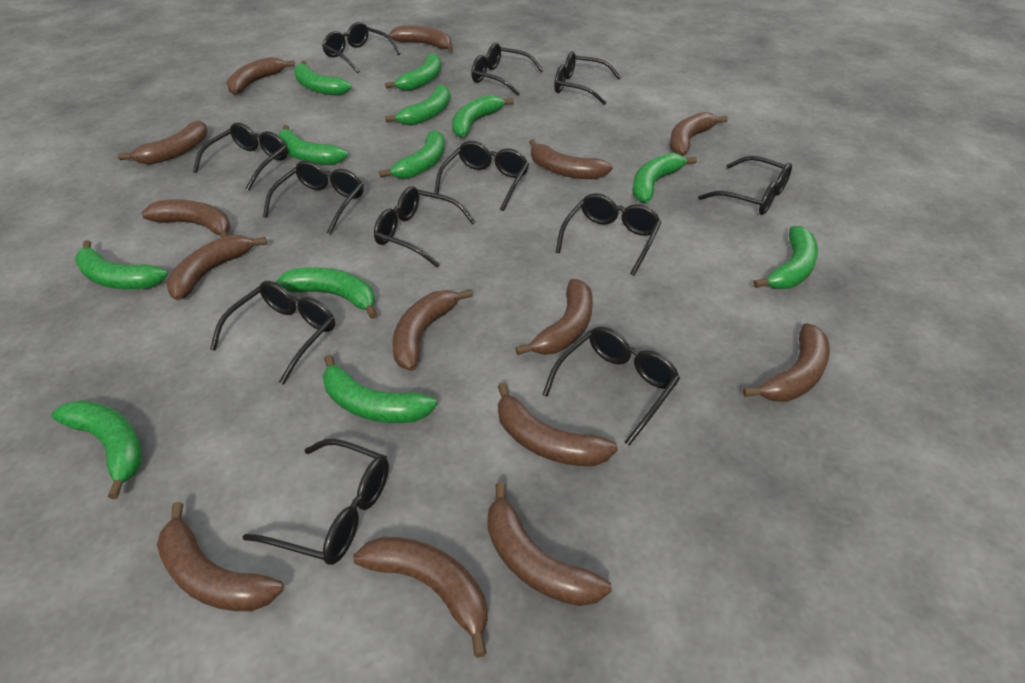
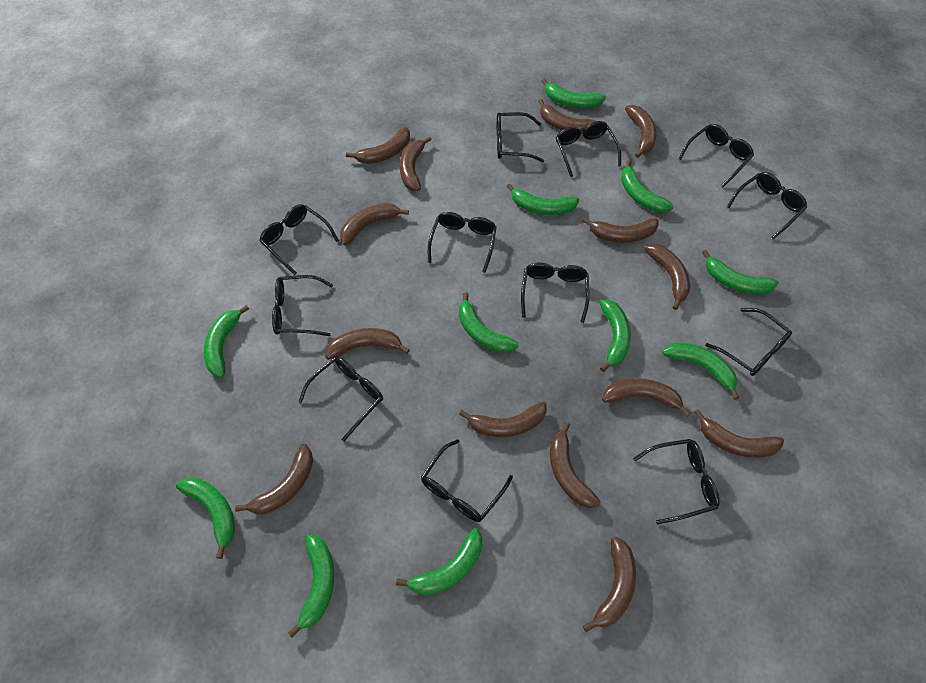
green banana: 12 -> 11

